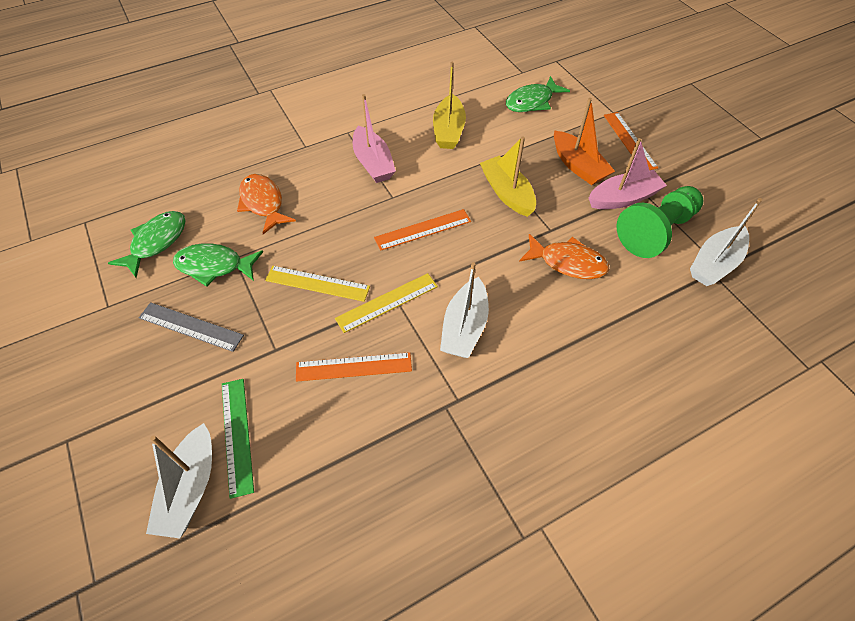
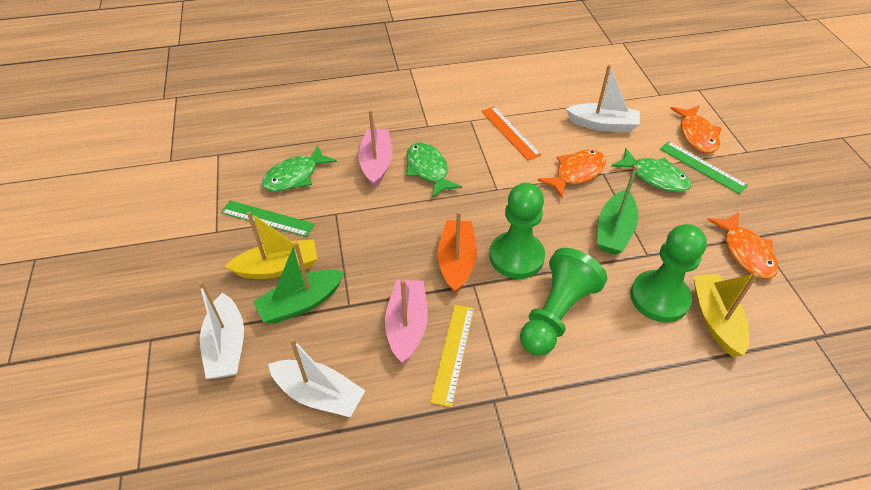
green boat: 0 -> 2
green pawn: 1 -> 3
green ruler: 1 -> 2
grey ruler: 1 -> 0
orange fish: 2 -> 3
orange ruler: 3 -> 1
yellow ruler: 2 -> 1

